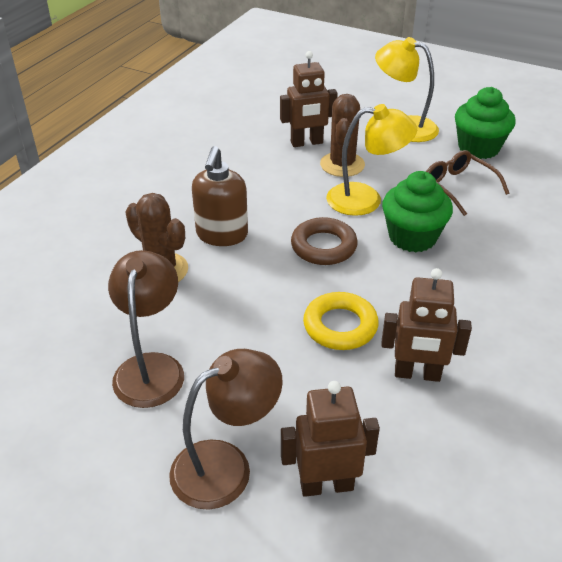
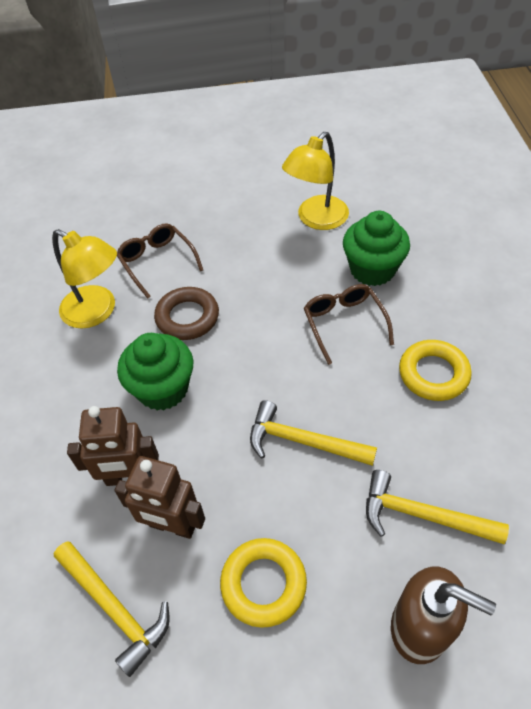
brown cactus: 2 -> 0
brown glasses: 1 -> 2
brown lamp: 2 -> 0
brown robot: 3 -> 2
yellow hammer: 0 -> 3
yellow ring: 1 -> 2

